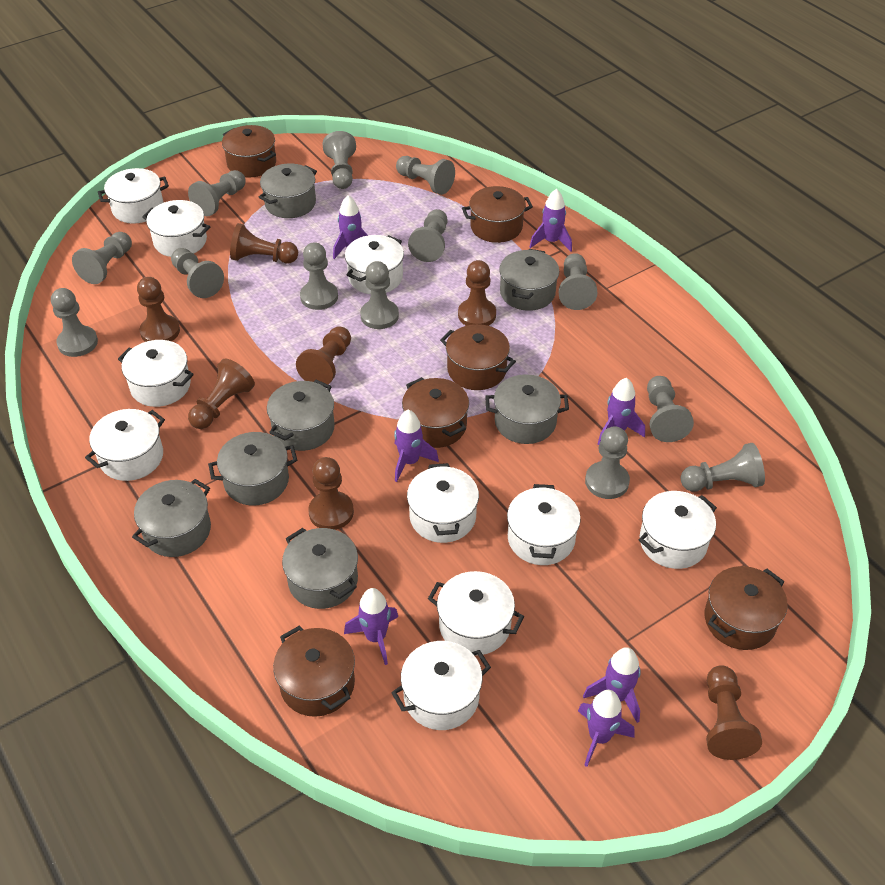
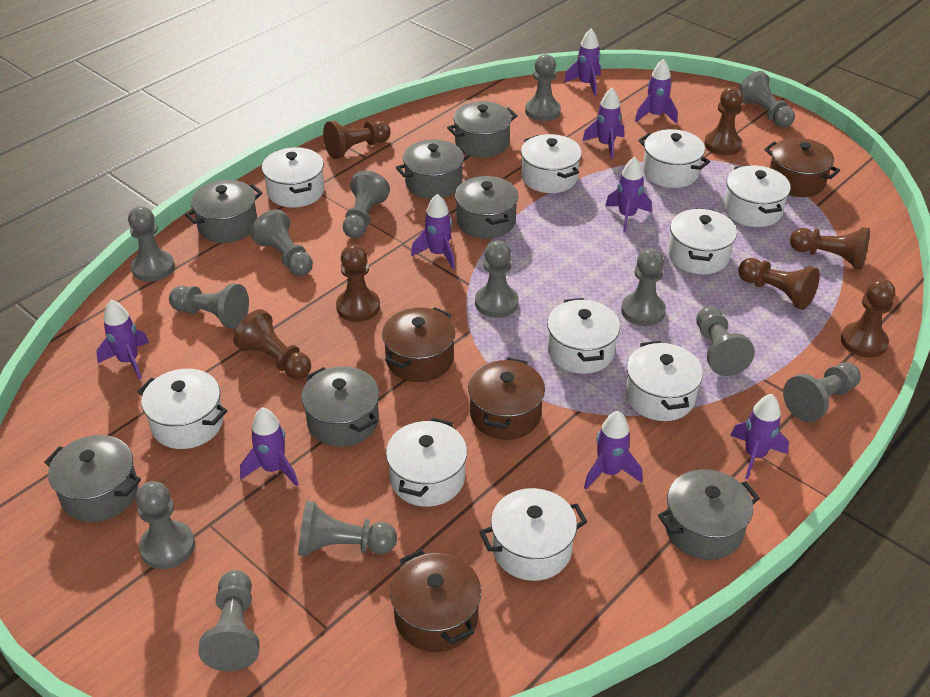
brown pot: 6 -> 4
purple rocket: 7 -> 9

